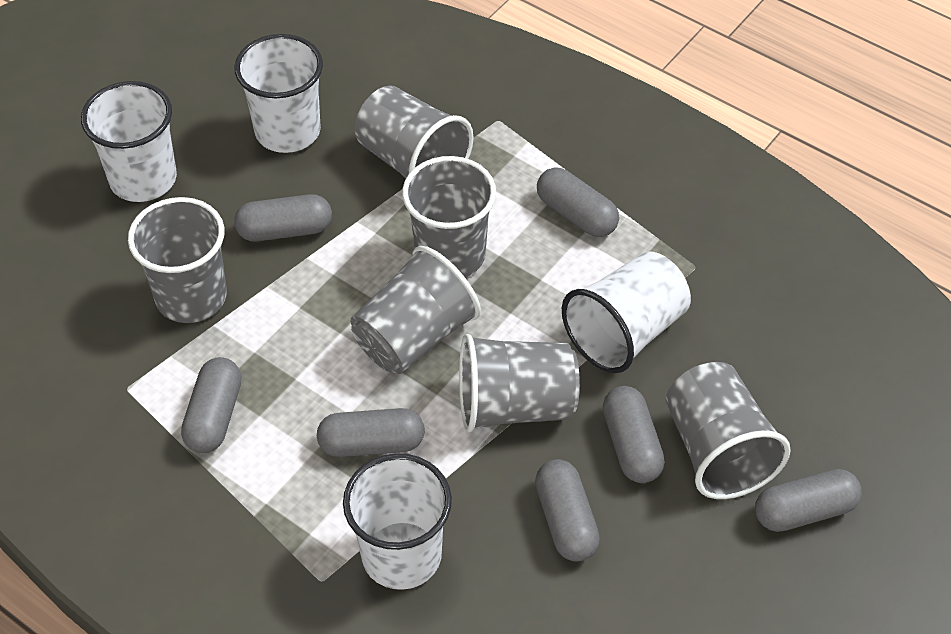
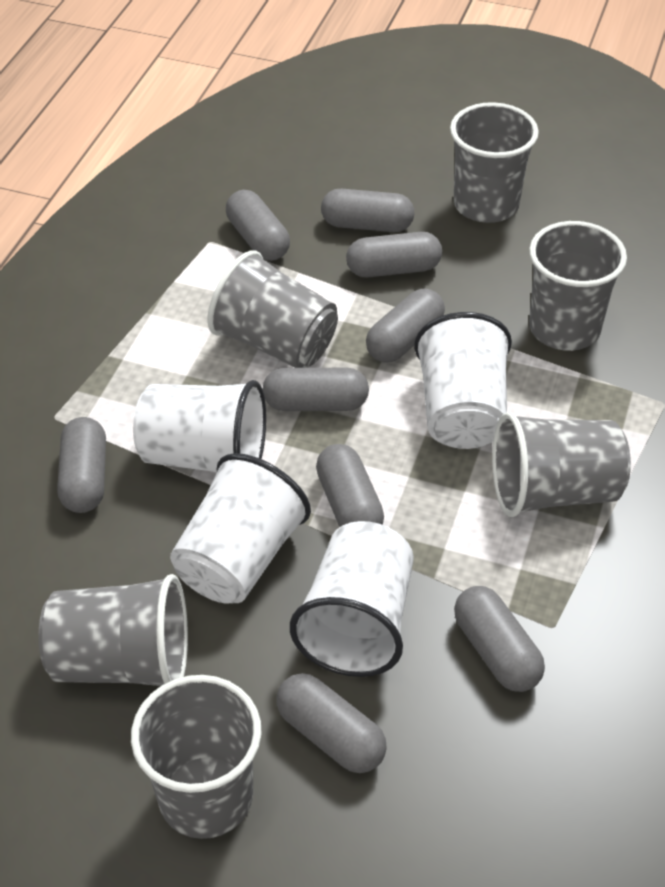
grey capsule: 7 -> 9

